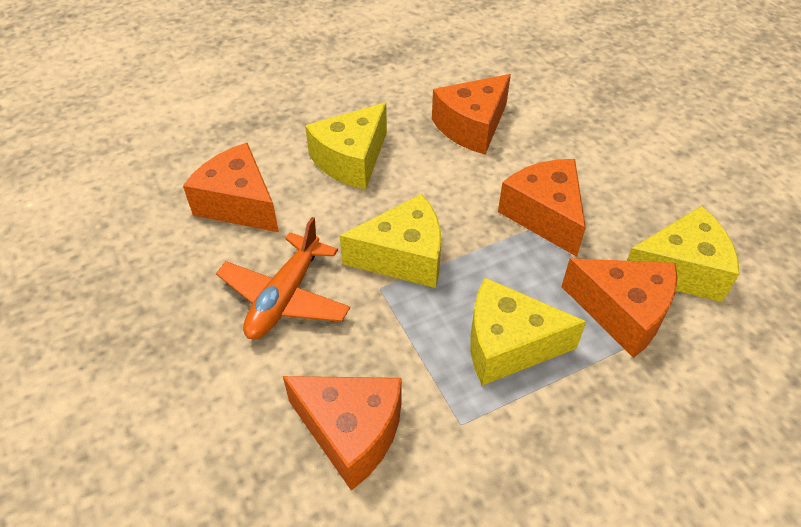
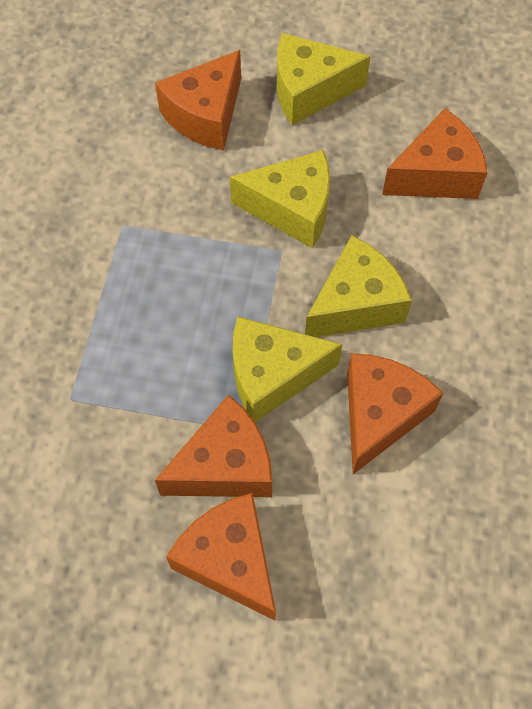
orange plane: 1 -> 0

